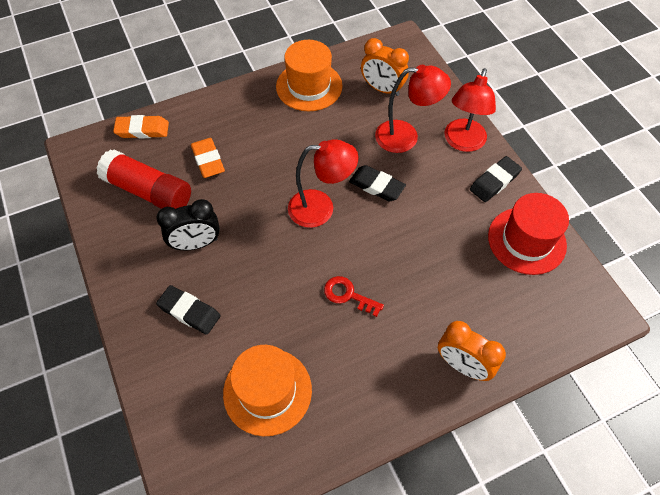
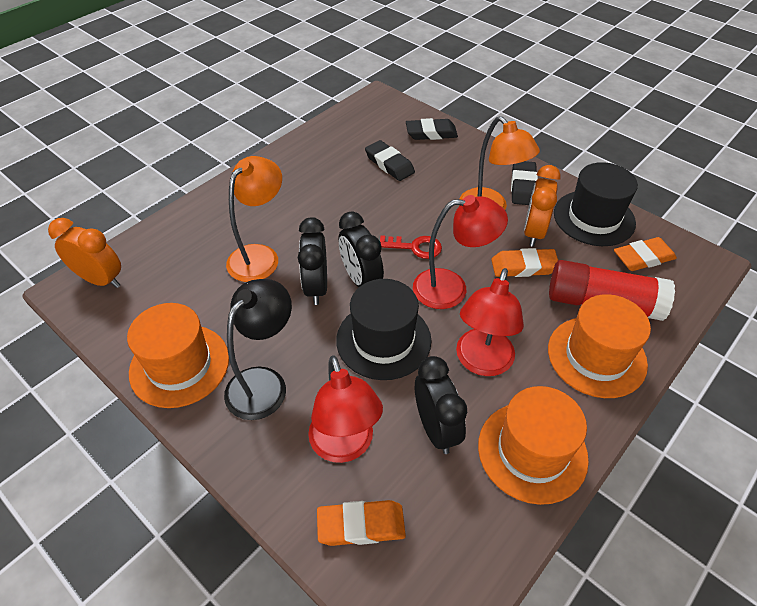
black clock: 1 -> 3
black hat: 0 -> 2
black lamp: 0 -> 1
orange eraser: 2 -> 3
orange hat: 2 -> 3
orange lamp: 0 -> 2
red hat: 1 -> 0

